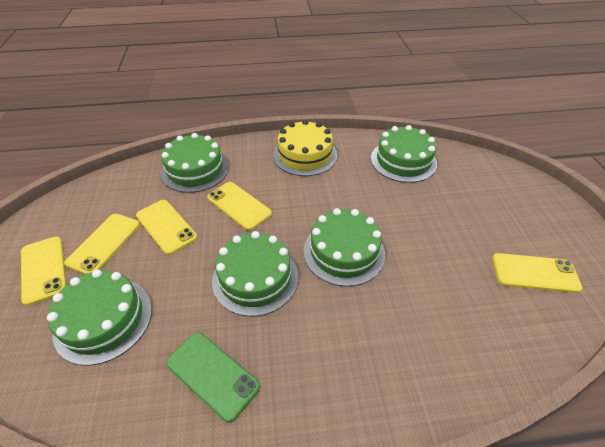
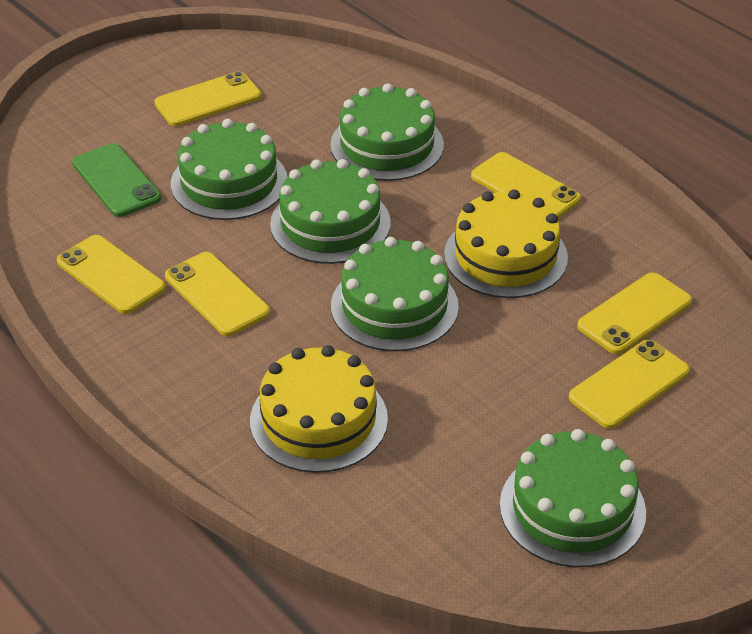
yellow cake: 1 -> 2
yellow phone: 5 -> 6

